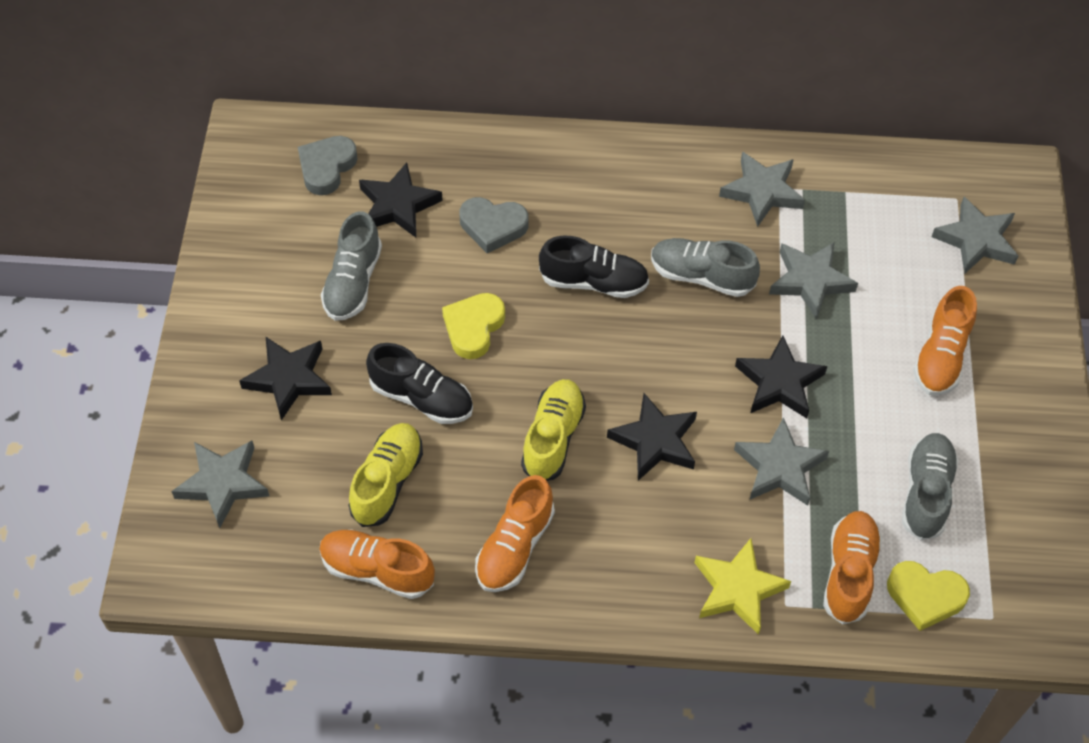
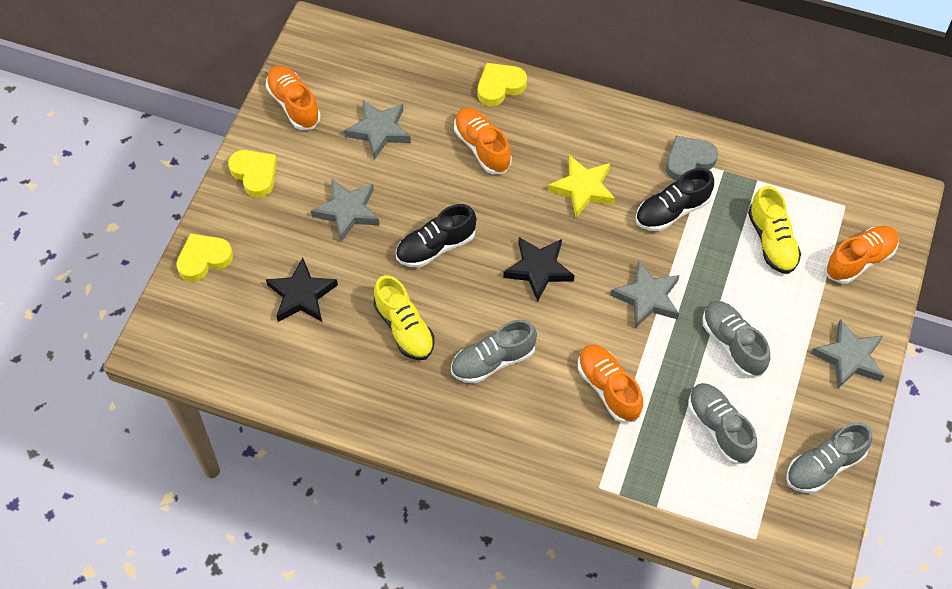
black star: 4 -> 2
grey heart: 2 -> 1
grey shoe: 3 -> 4
grey star: 5 -> 4
yellow heart: 2 -> 3

